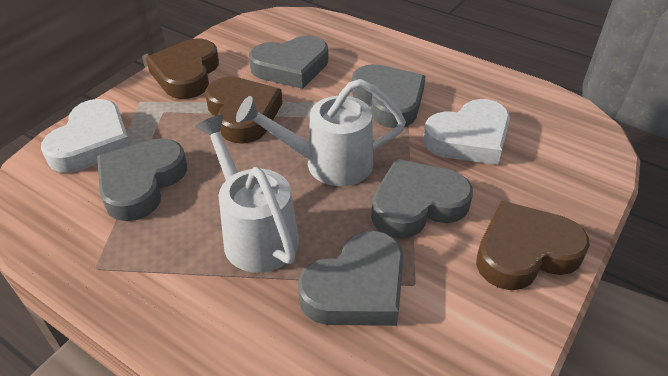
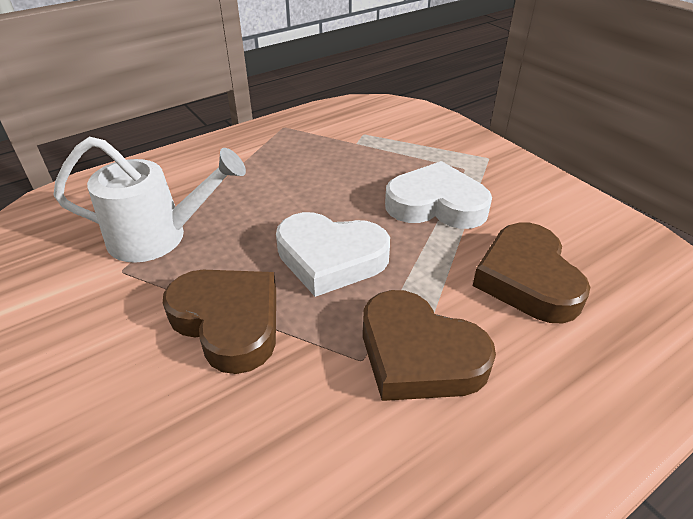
grey heart: 5 -> 0
white watering can: 2 -> 1

